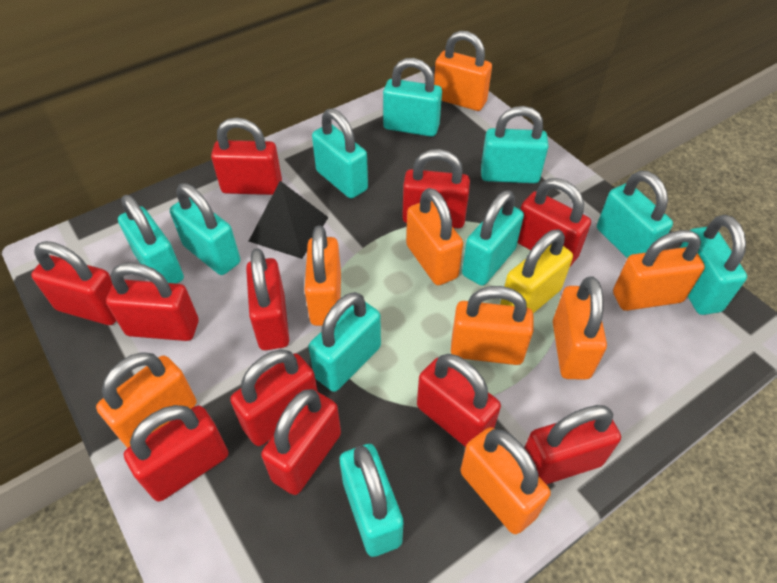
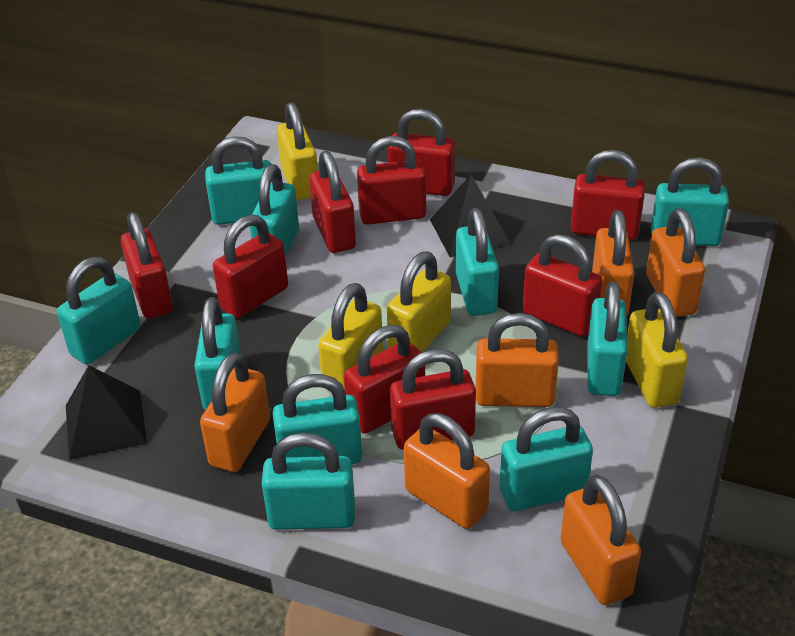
black pyramid: 1 -> 2
orange padlock: 8 -> 6
red padlock: 11 -> 9
yellow padlock: 1 -> 4

